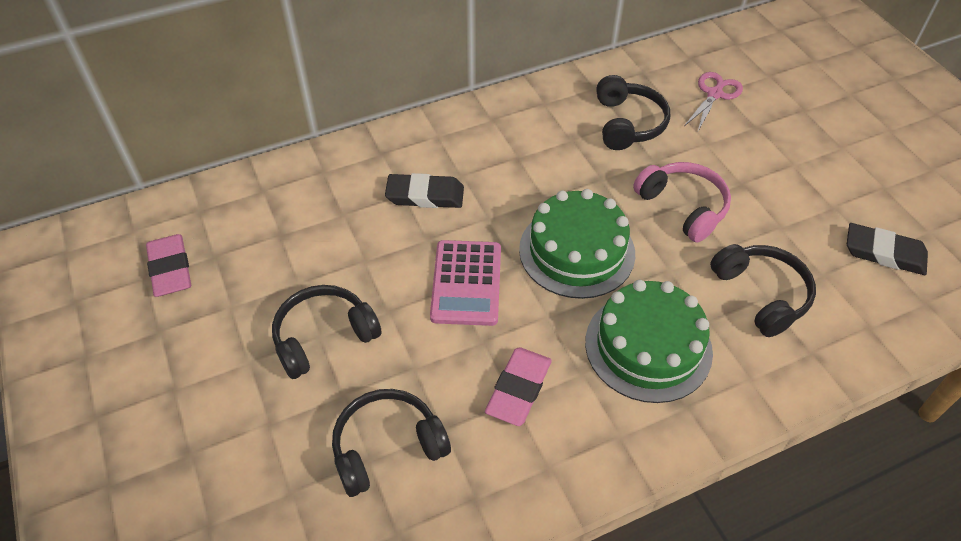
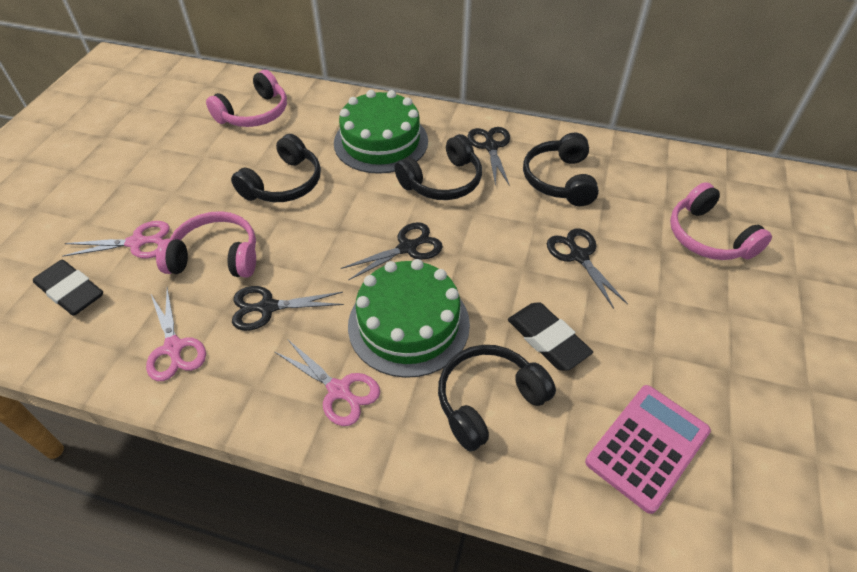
black scissors: 0 -> 4
pink eraser: 2 -> 0
pink headphones: 1 -> 3
pink scissors: 1 -> 3

